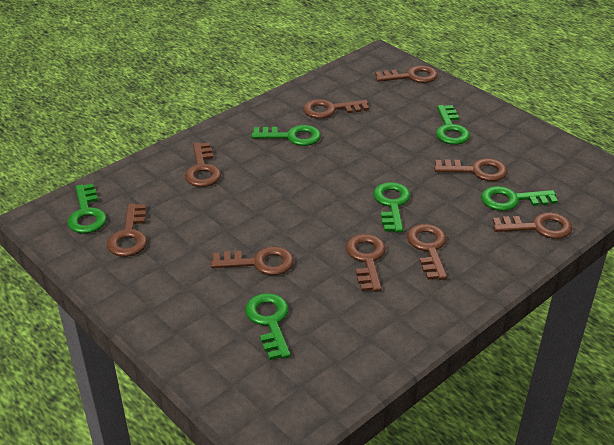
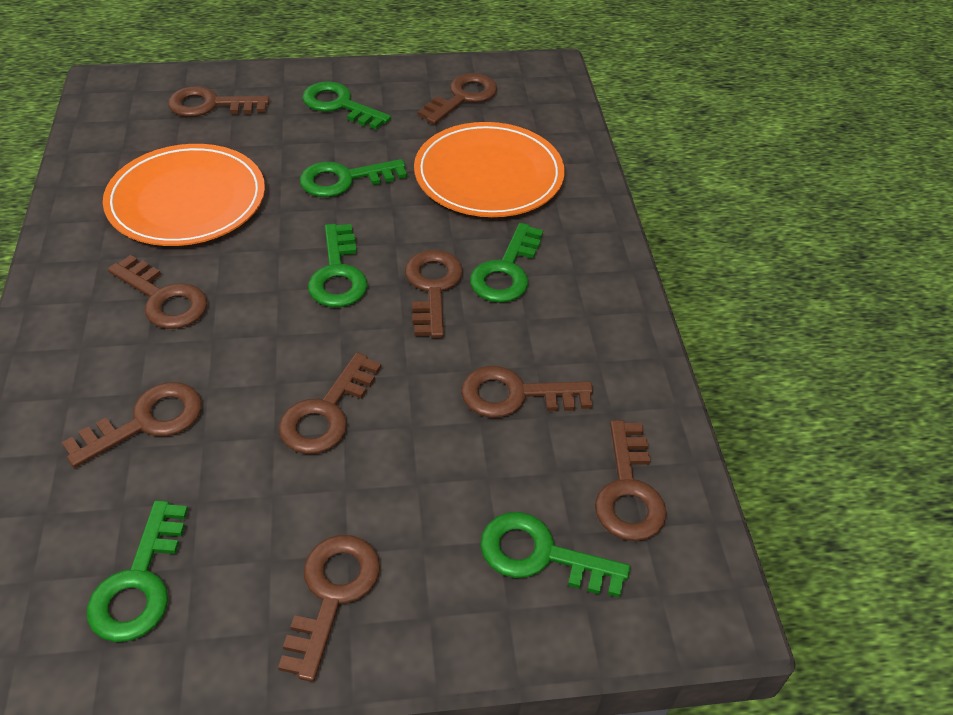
orange plate: 0 -> 2

